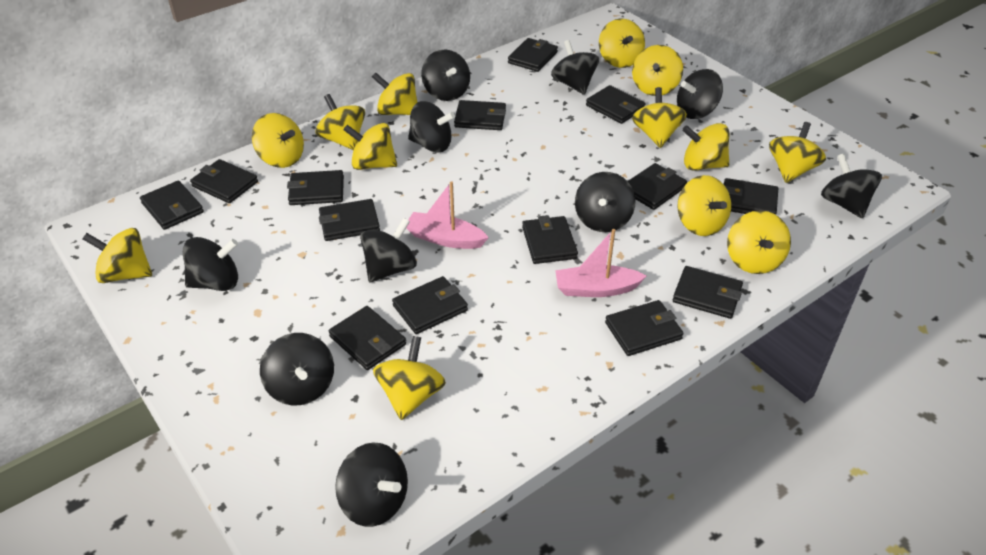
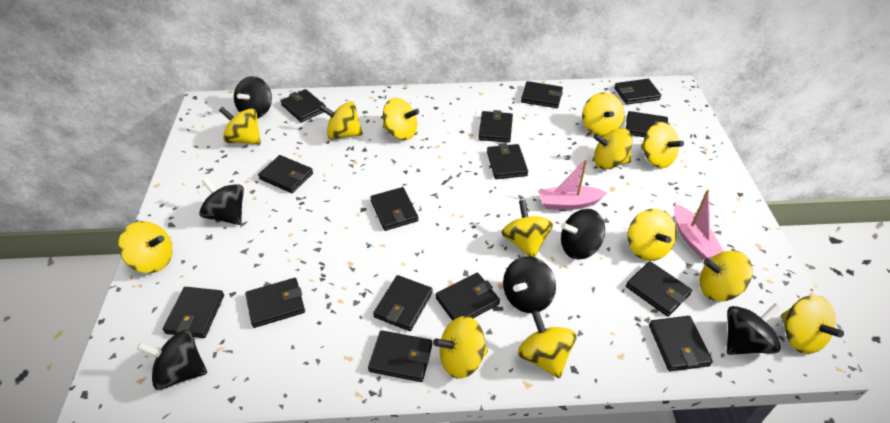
black spinning top: 10 -> 6
black wallet: 14 -> 15

